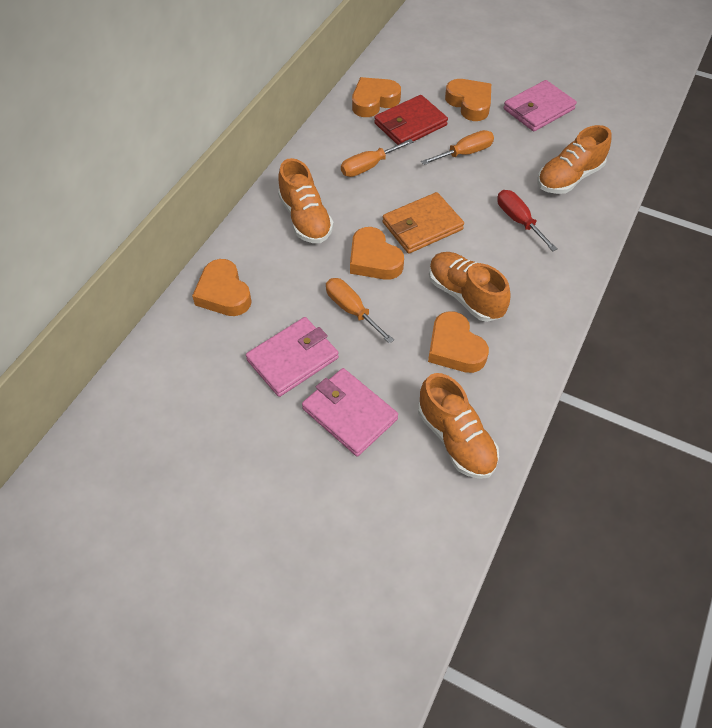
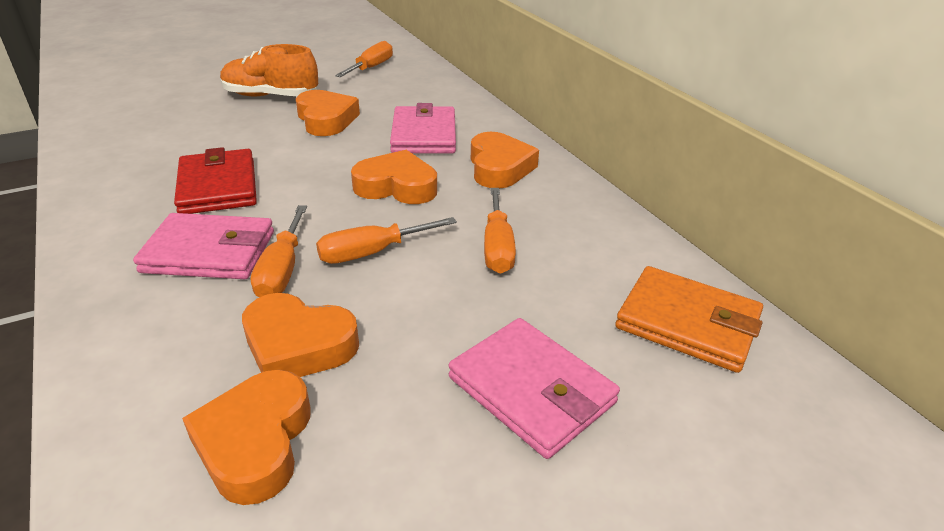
orange screwdriver: 3 -> 4
orange shoe: 4 -> 1
red screwdriver: 1 -> 0

